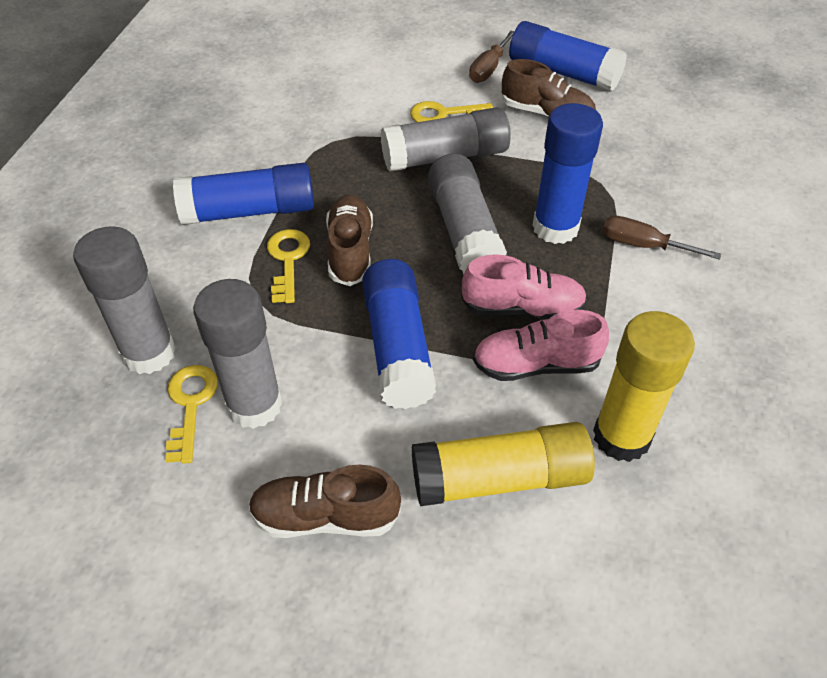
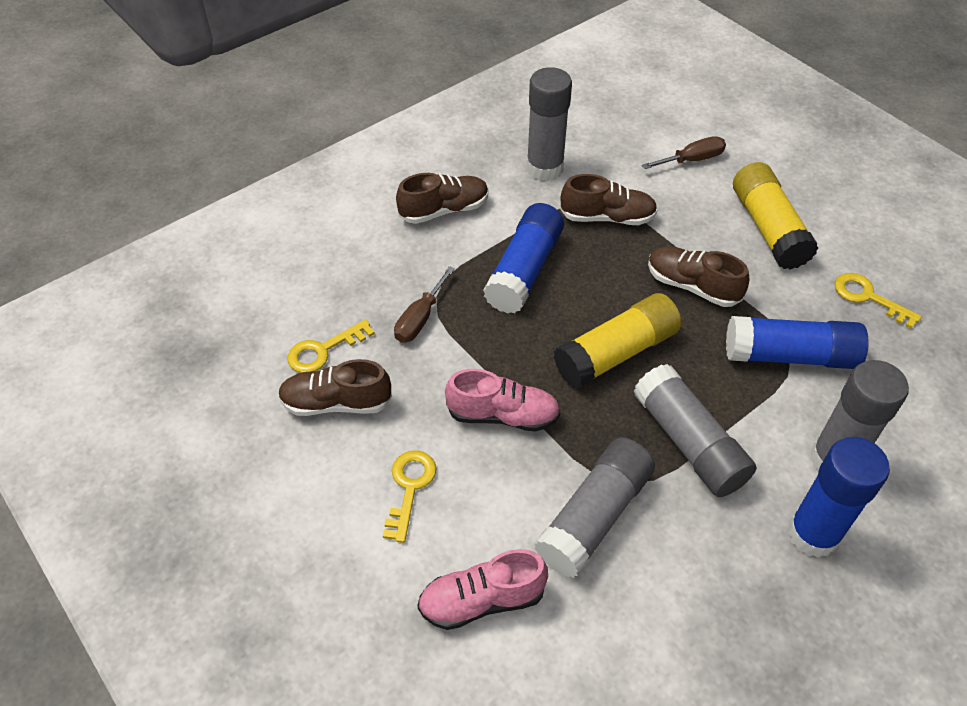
blue glue stick: 4 -> 3
brown shoe: 3 -> 4

